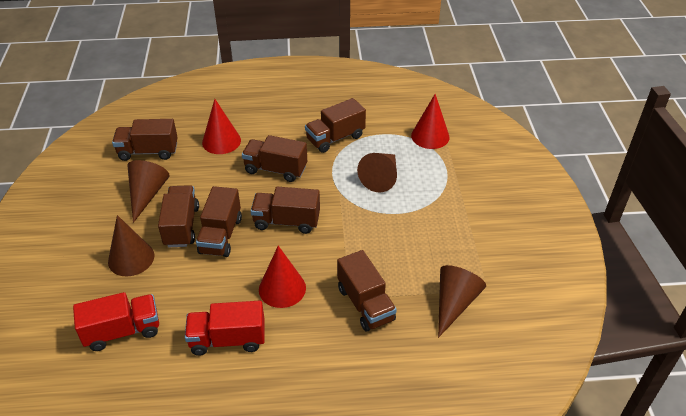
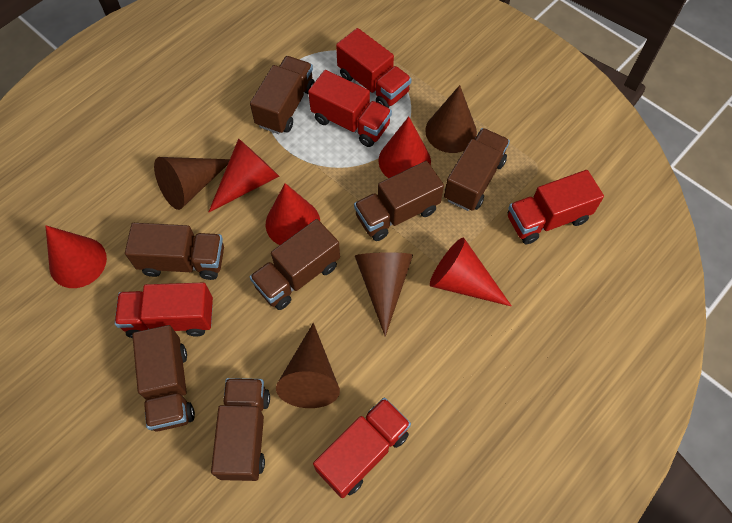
red cone: 3 -> 5
red truck: 2 -> 5

